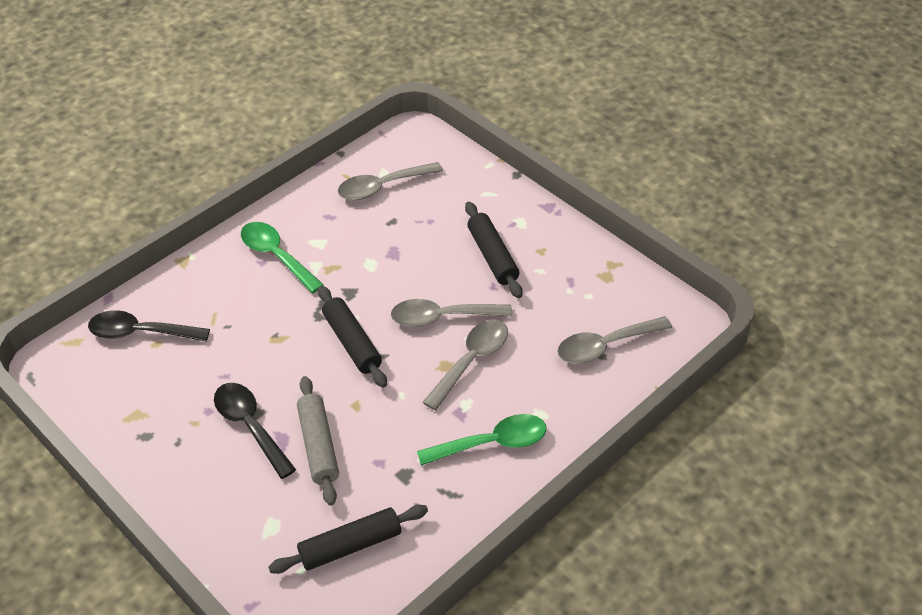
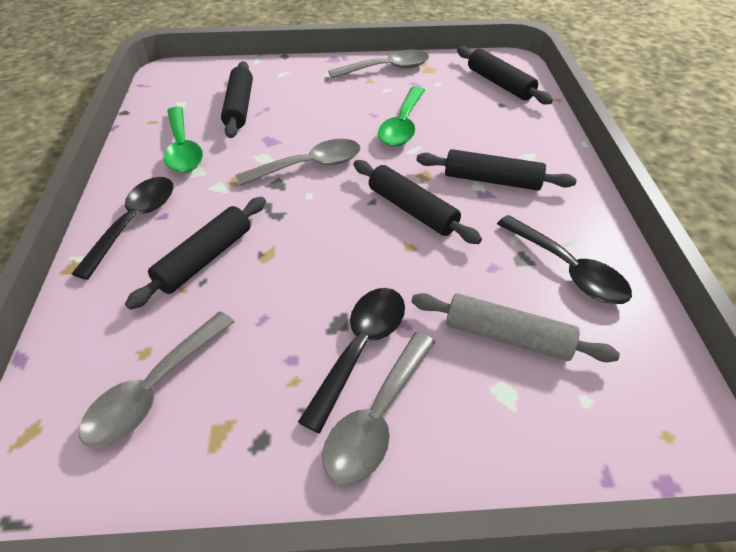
black rolling pin: 3 -> 5
black spoon: 2 -> 3

